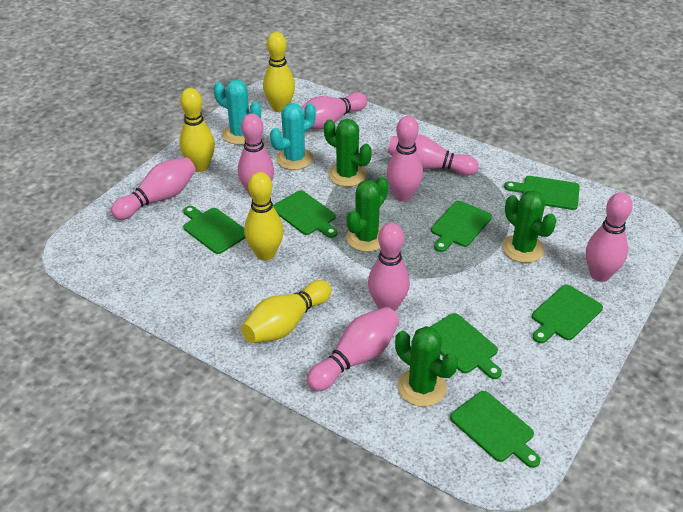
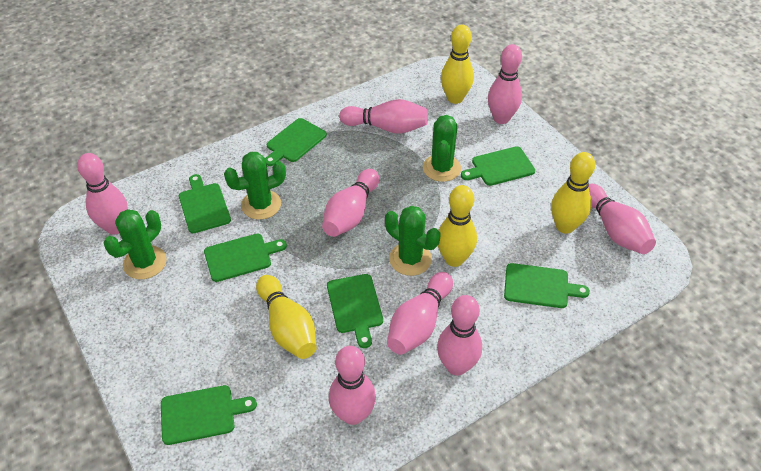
turquoise cactus: 2 -> 0

